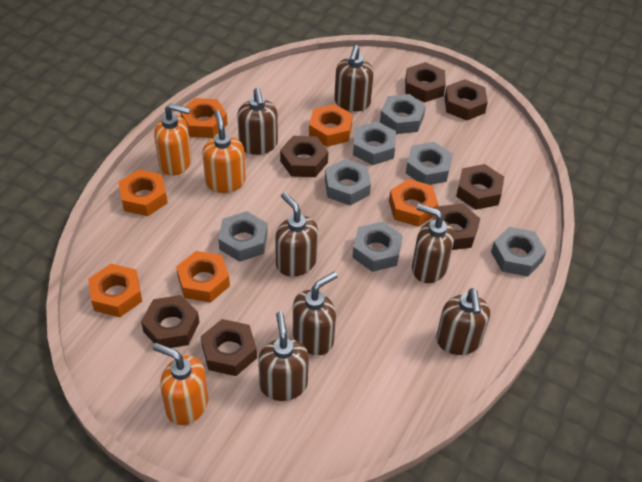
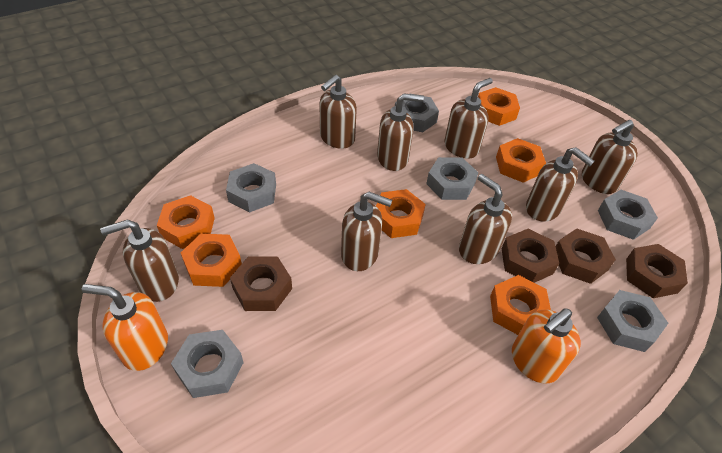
brown nut: 7 -> 4
brown soap dispenser: 7 -> 8
grey nut: 7 -> 6
orange soap dispenser: 3 -> 2

